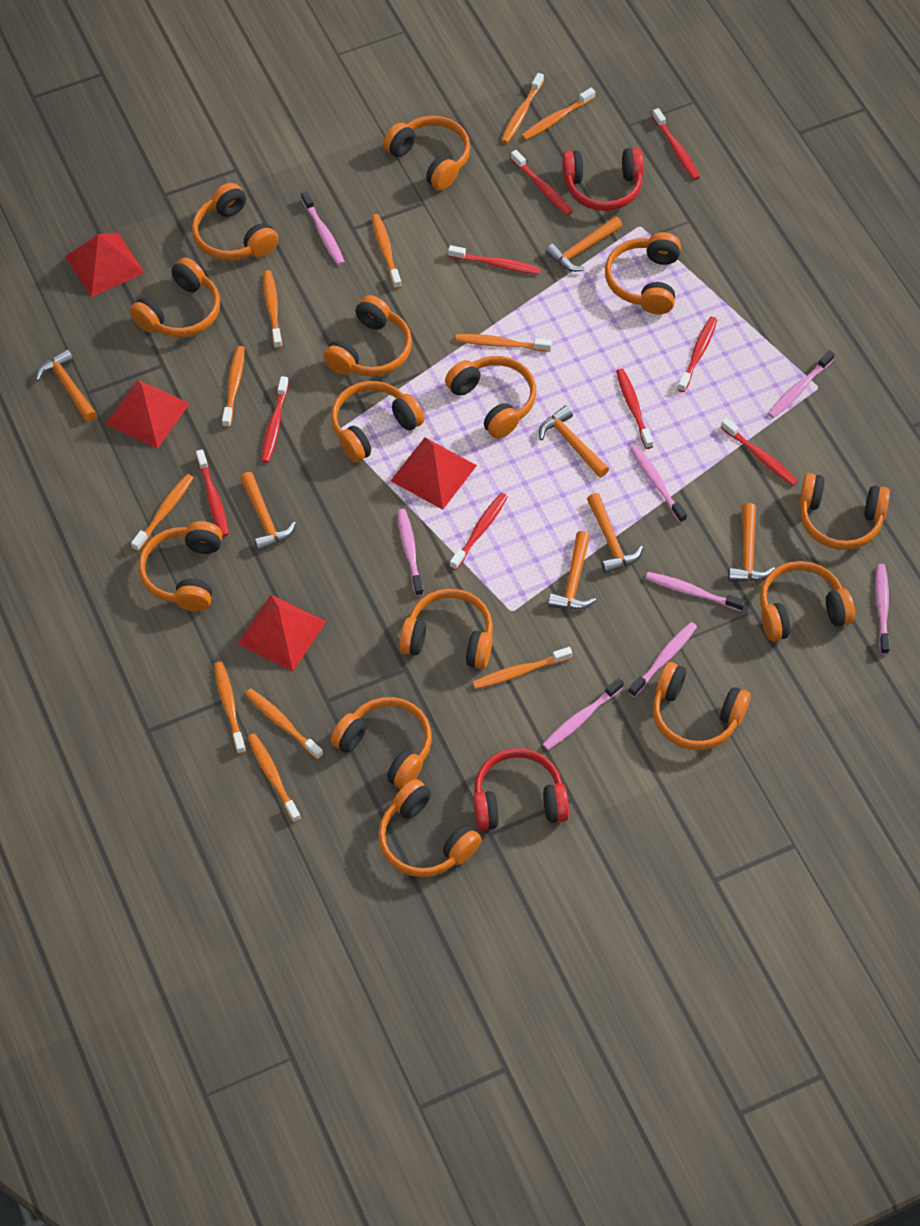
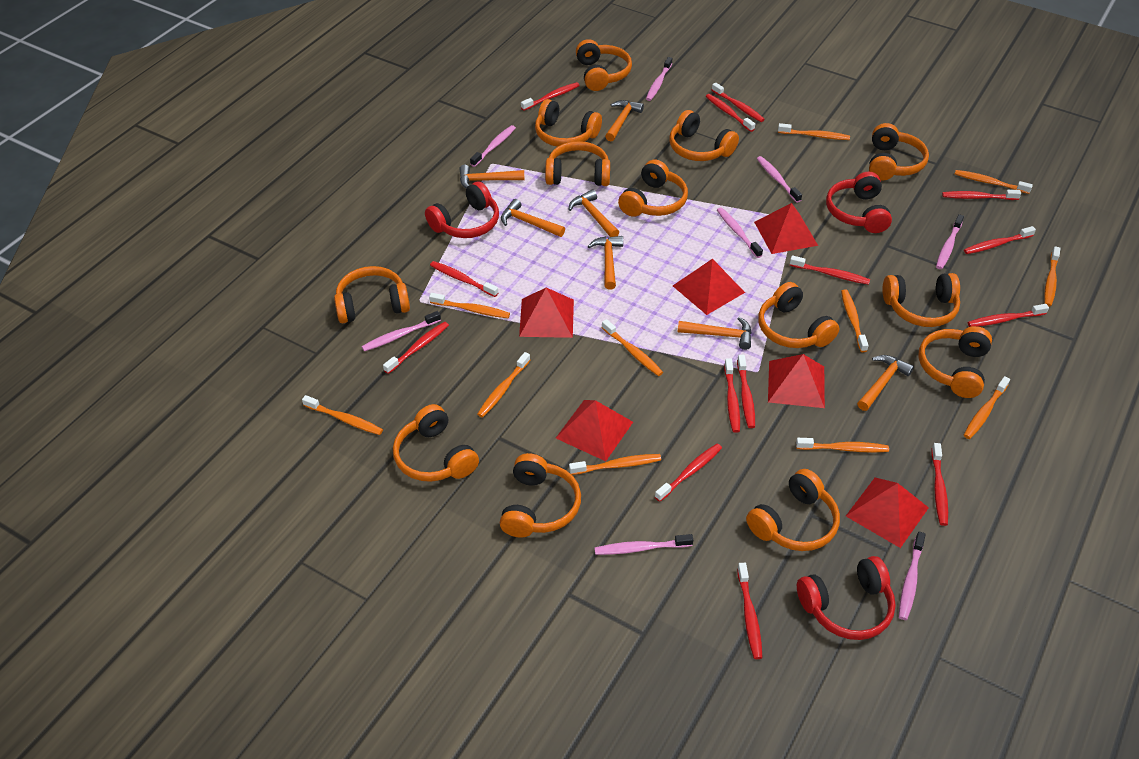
orange headphones: 14 -> 13
red headphones: 2 -> 3
red pyramid: 4 -> 6
red toothbrush: 9 -> 14

